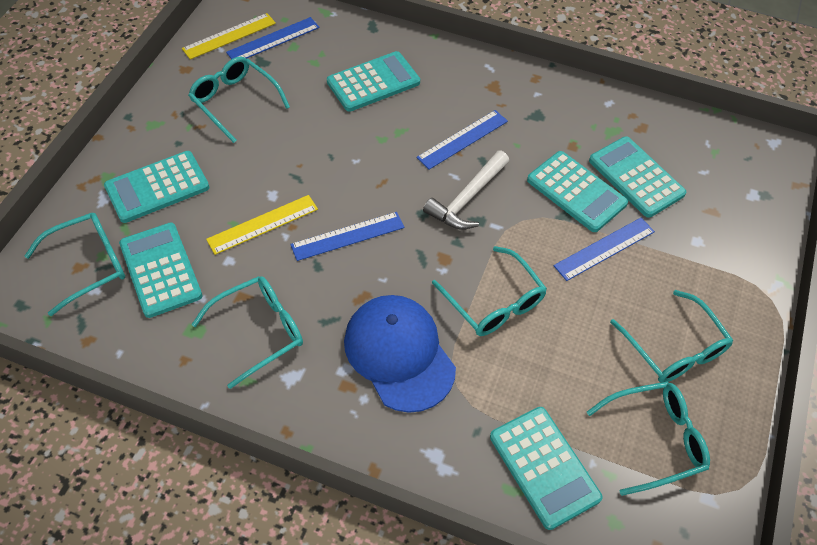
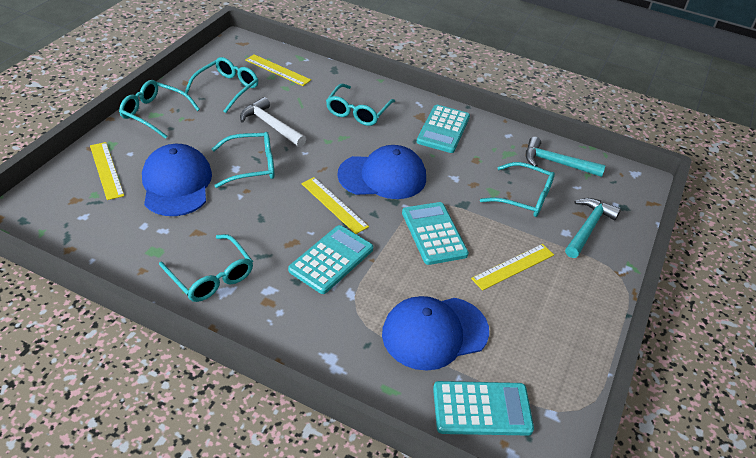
blue cap: 1 -> 3
blue ruler: 4 -> 0
turquoise calculator: 6 -> 4
turquoise hammer: 0 -> 2
yellow ruler: 2 -> 4

